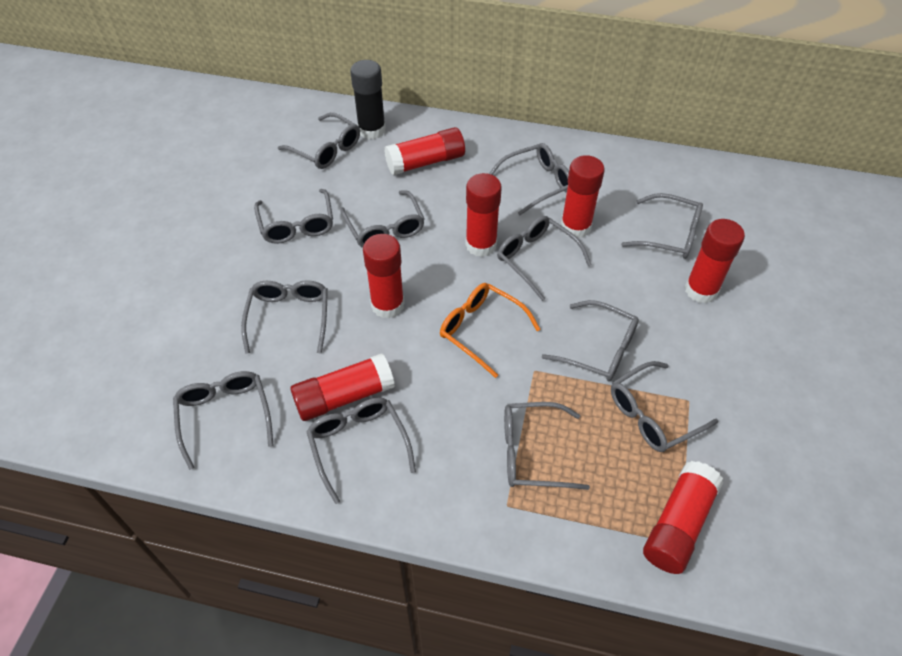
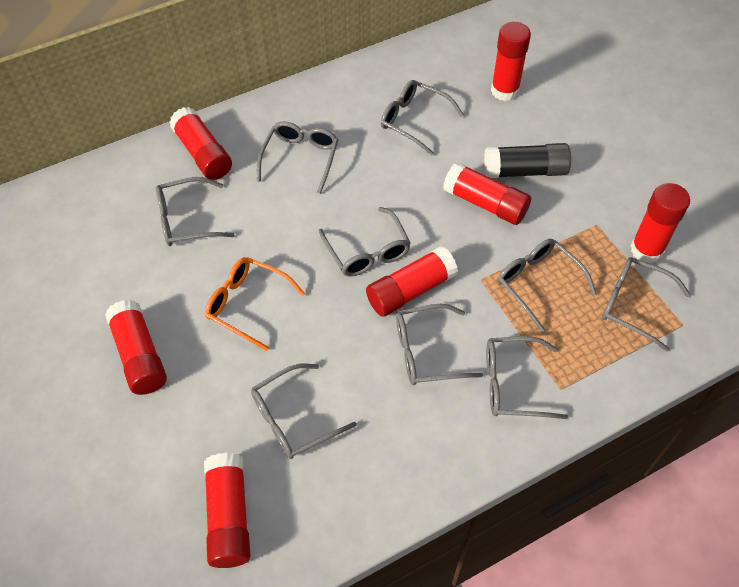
grey glasses: 12 -> 9

